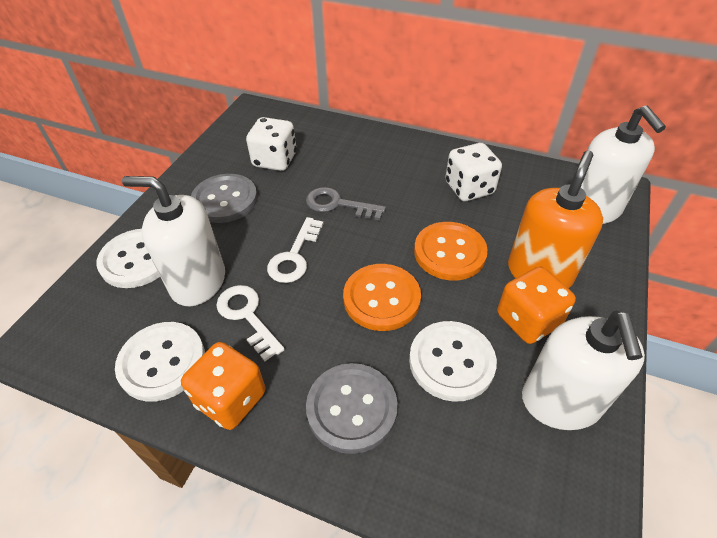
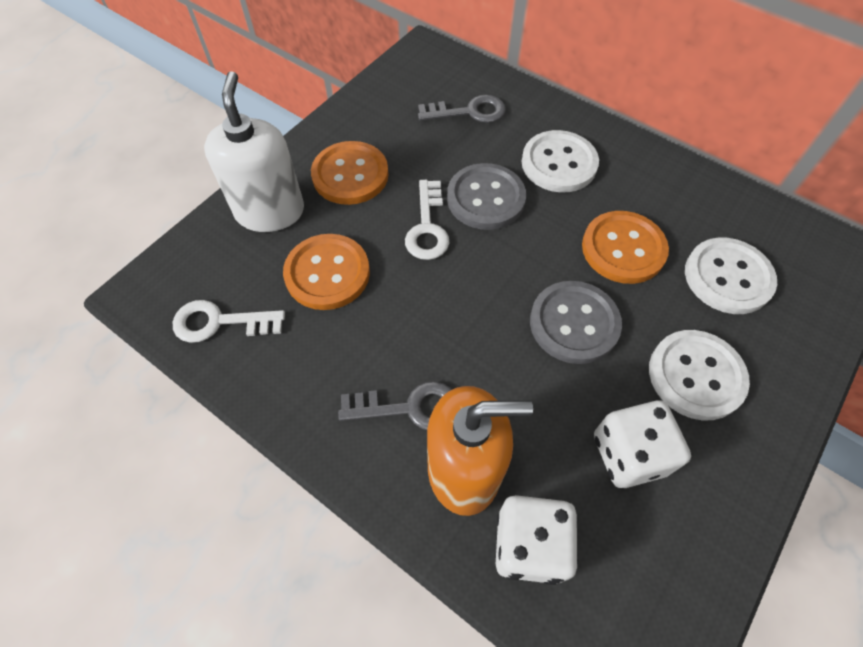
grey key: 1 -> 2
orange button: 2 -> 3
orange dice: 2 -> 0
white soap dispenser: 3 -> 1

